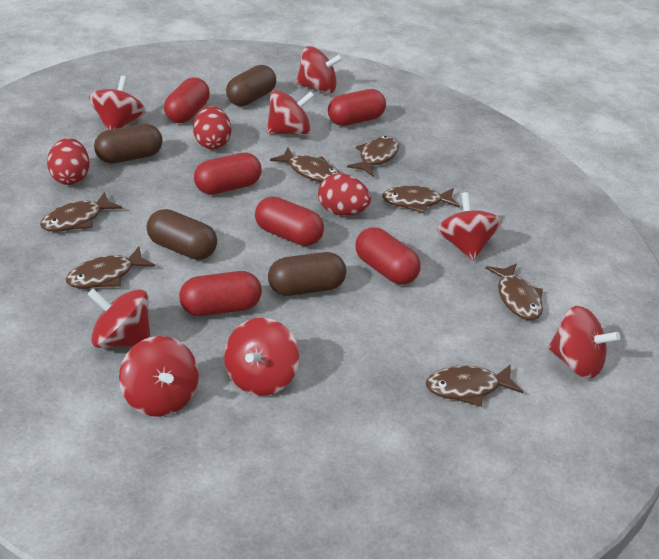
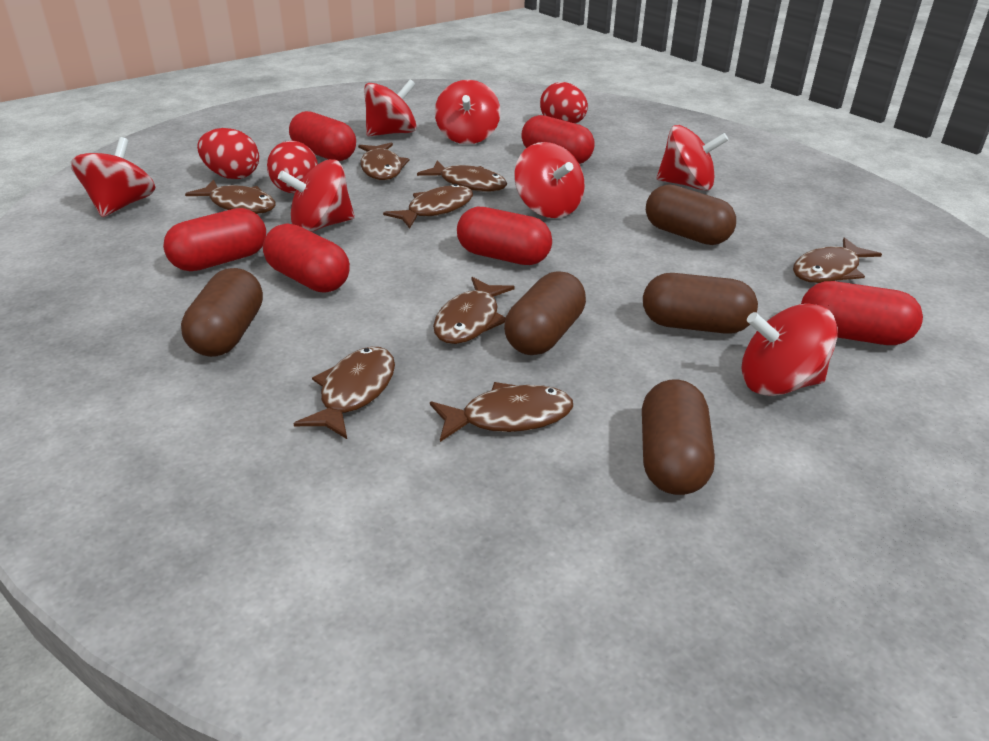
brown capsule: 4 -> 5
brown fish: 7 -> 8
red spinning top: 8 -> 7

